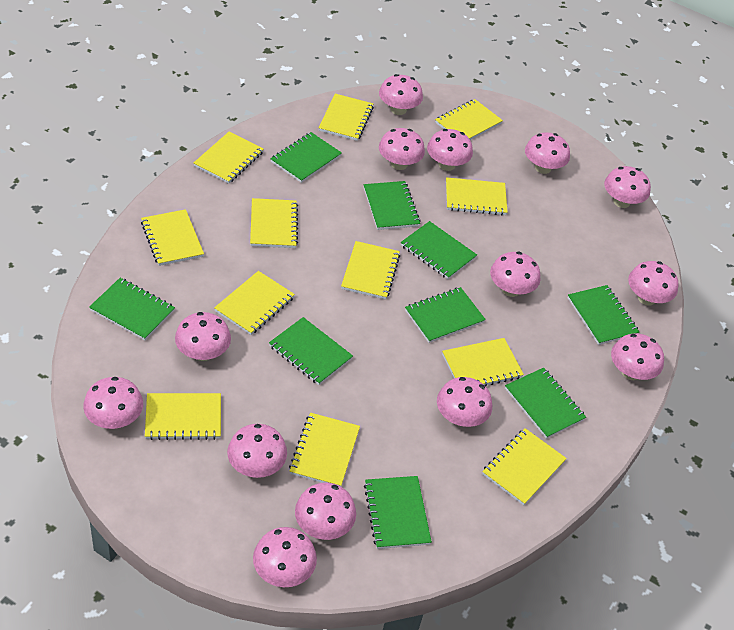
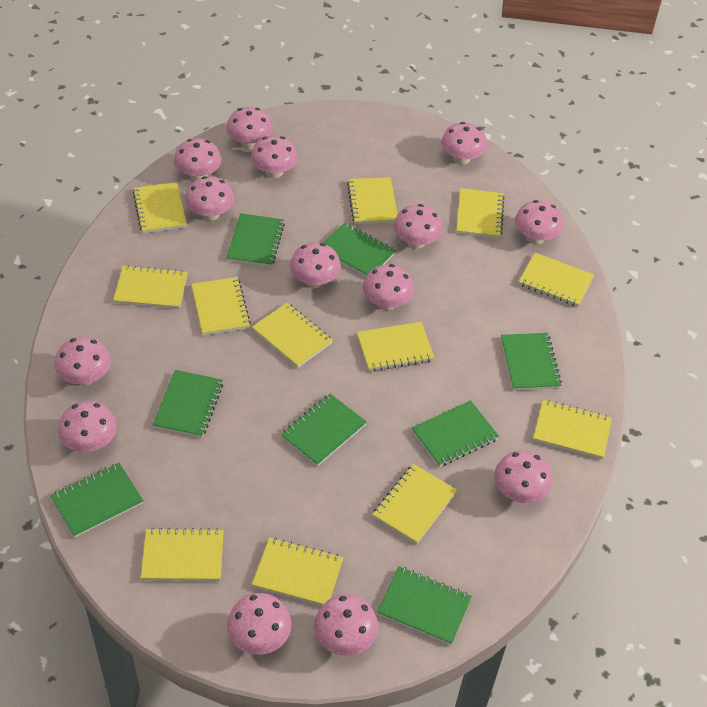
green notebook: 9 -> 8

